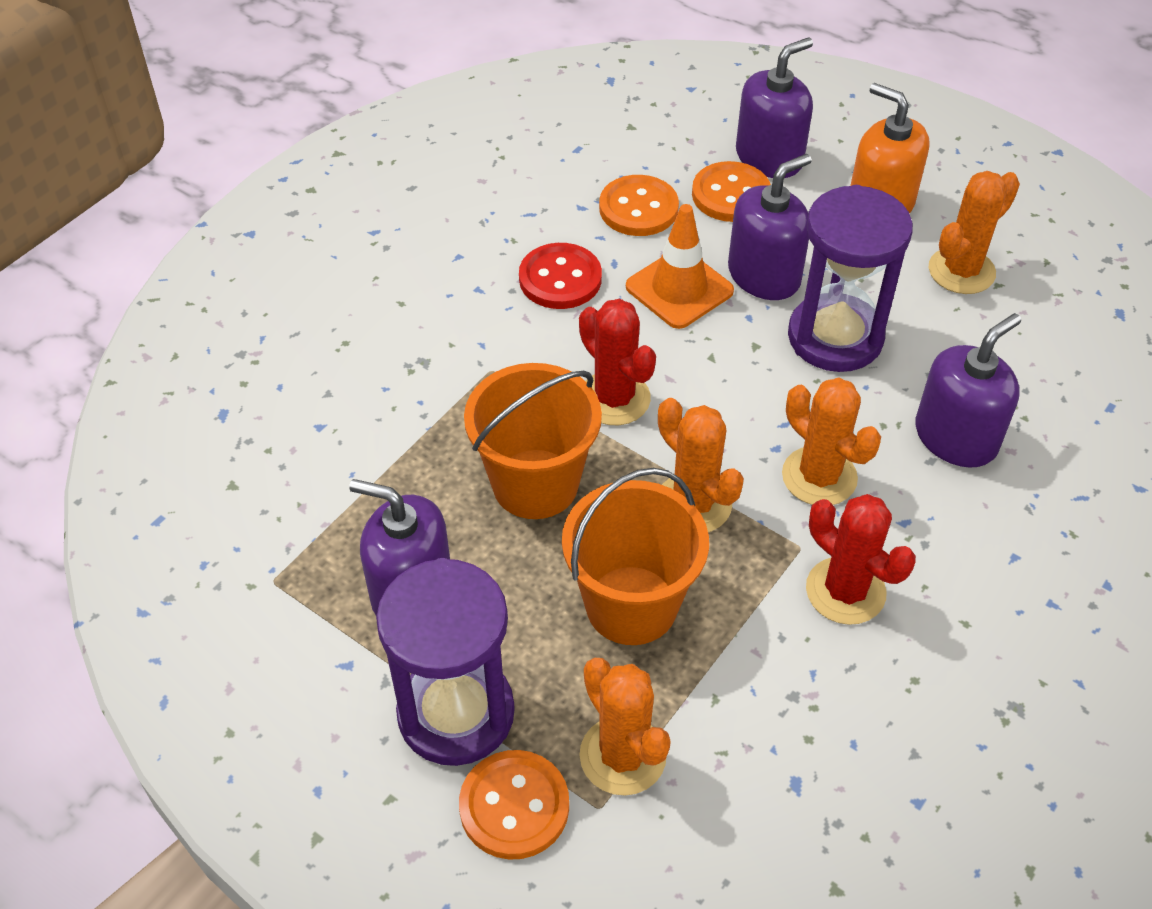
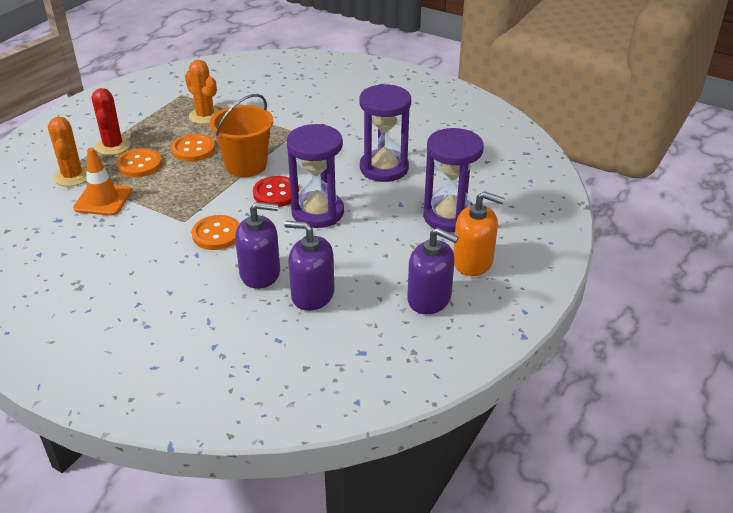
orange bucket: 2 -> 1
orange cactus: 4 -> 2
purple hourglass: 2 -> 3
purple soap dispenser: 4 -> 3
red cactus: 2 -> 1

